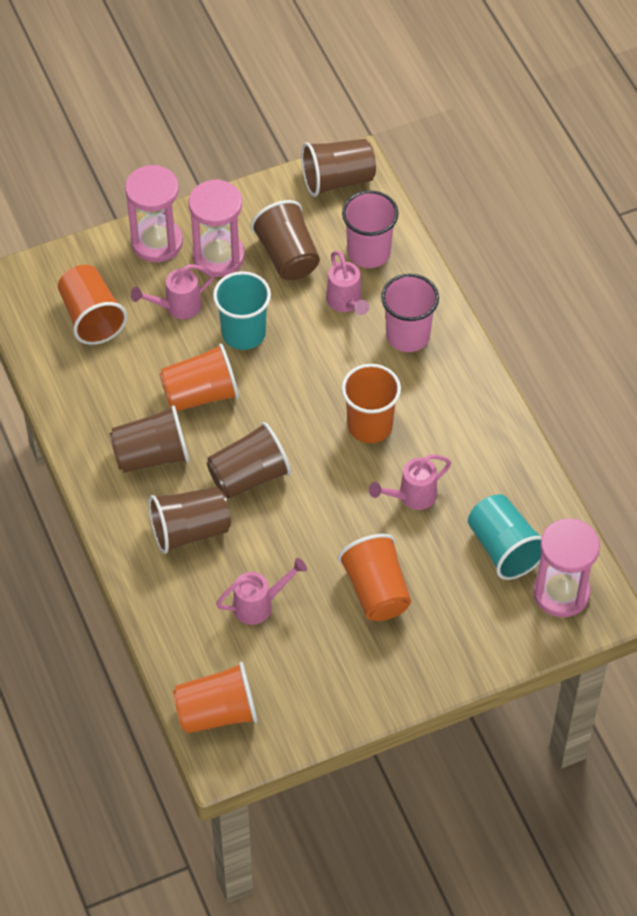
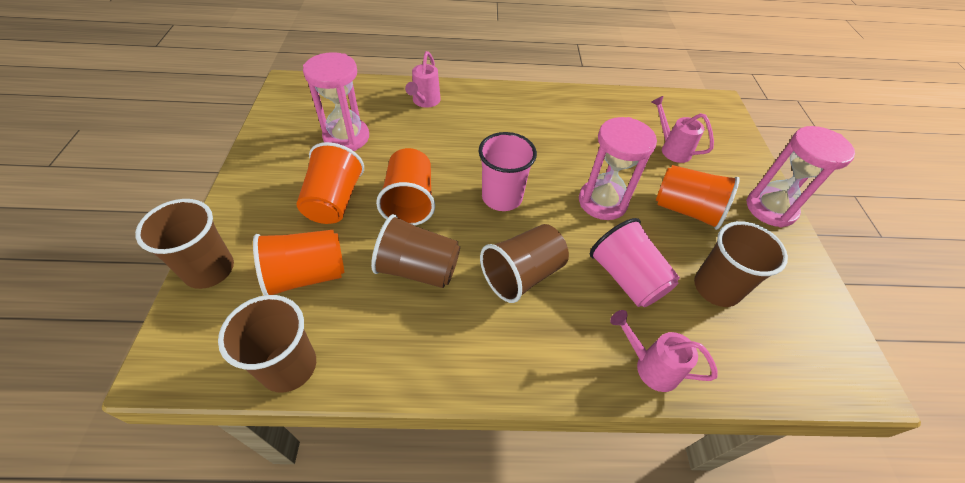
orange cup: 5 -> 4
pink watering can: 4 -> 3
turquoise cup: 2 -> 0

